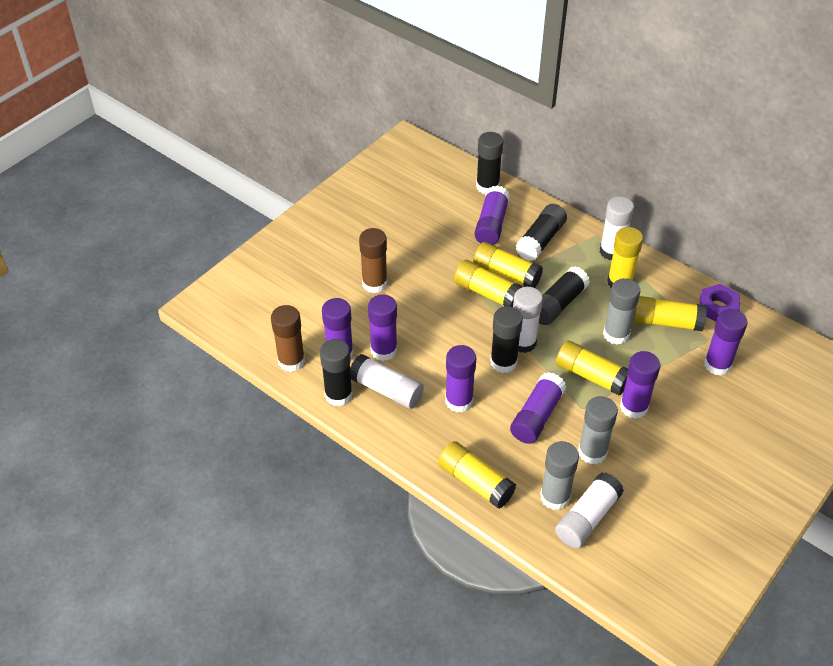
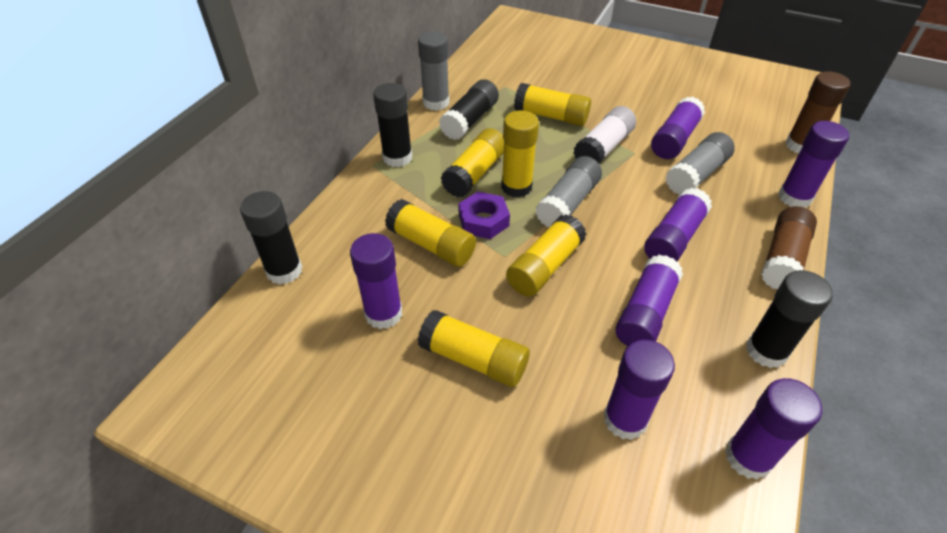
black glue stick: 5 -> 4
white glue stick: 4 -> 1

